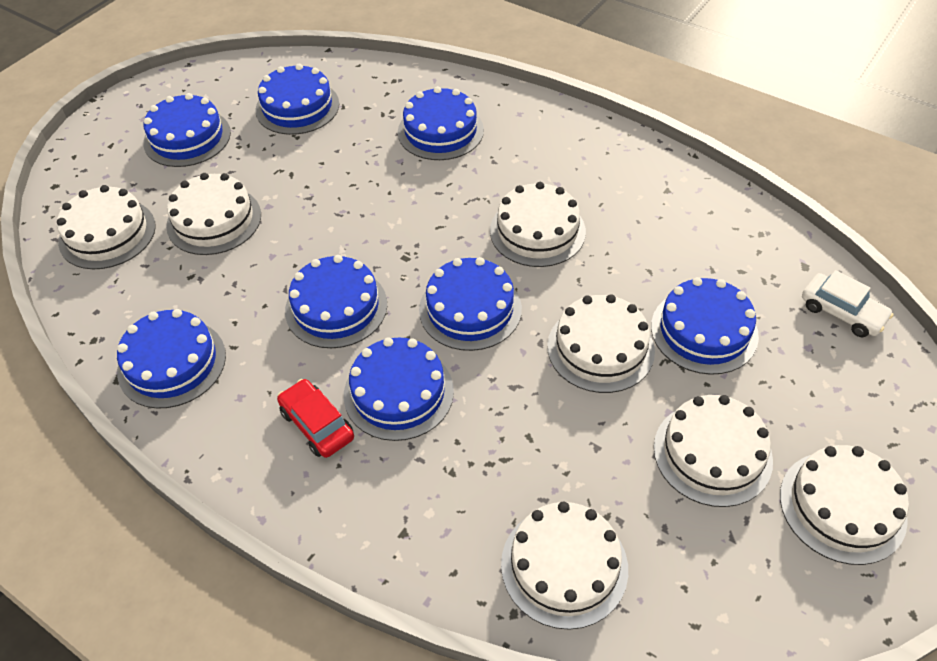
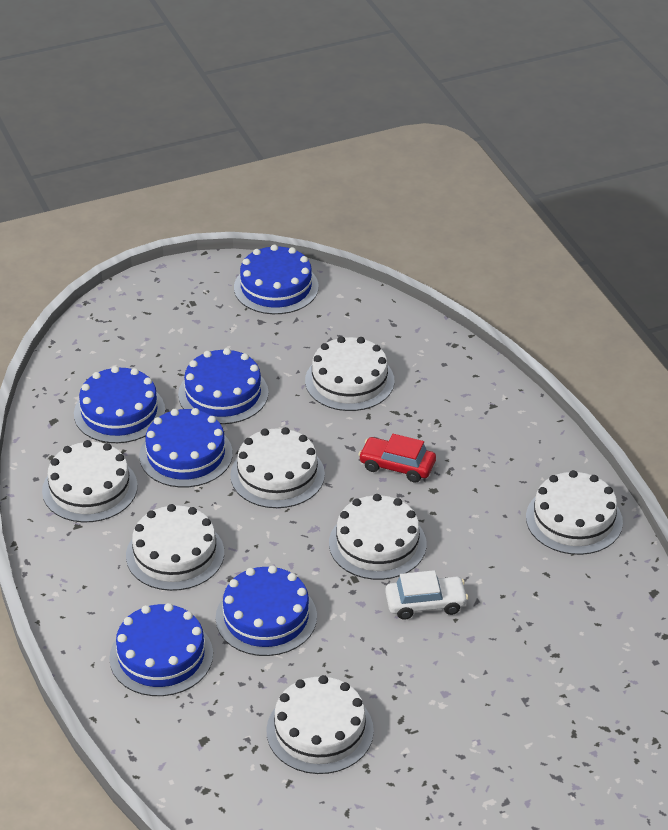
blue cake: 8 -> 6

